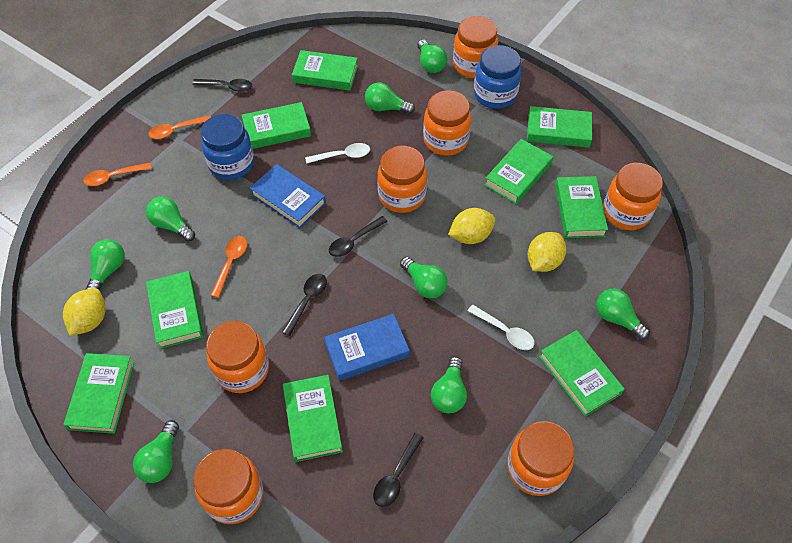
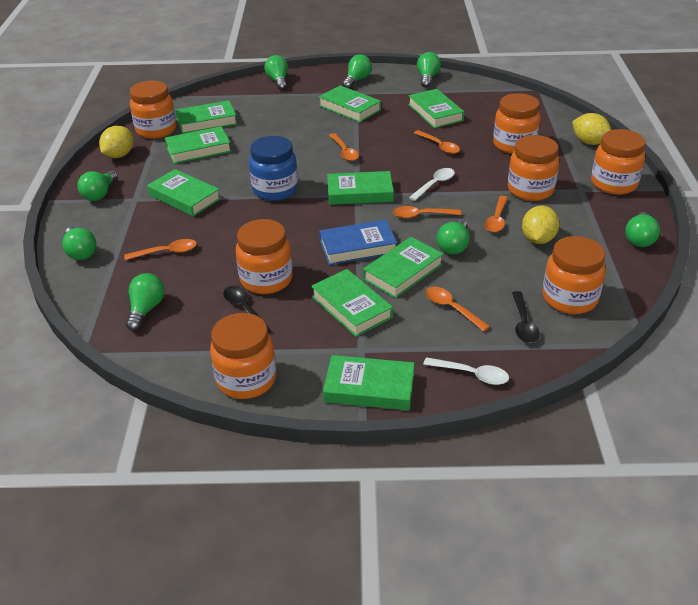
black spoon: 4 -> 2
blue book: 2 -> 1
blue jar: 2 -> 1
orange spoon: 3 -> 6

